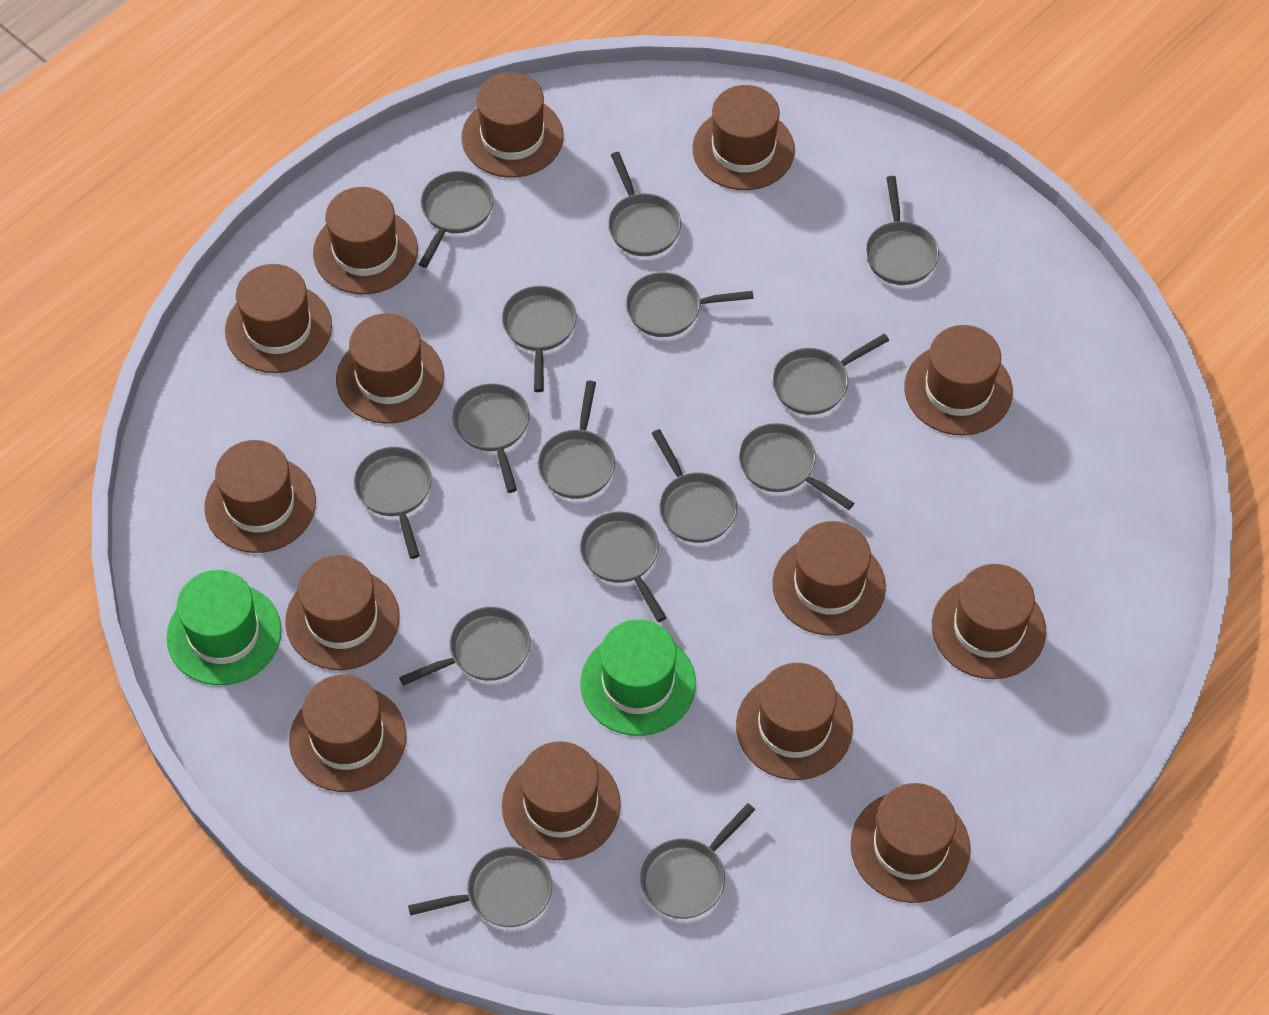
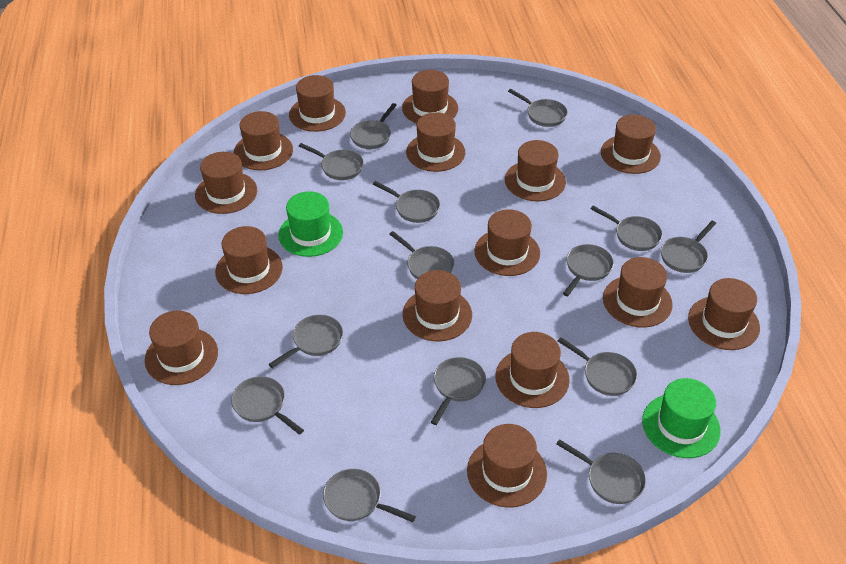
brown hat: 14 -> 15
grey pan: 15 -> 14

